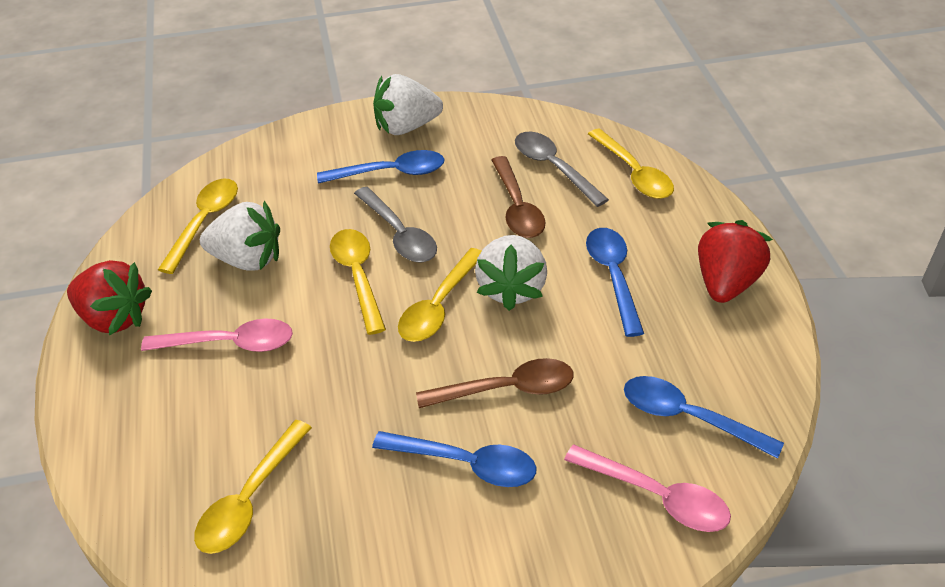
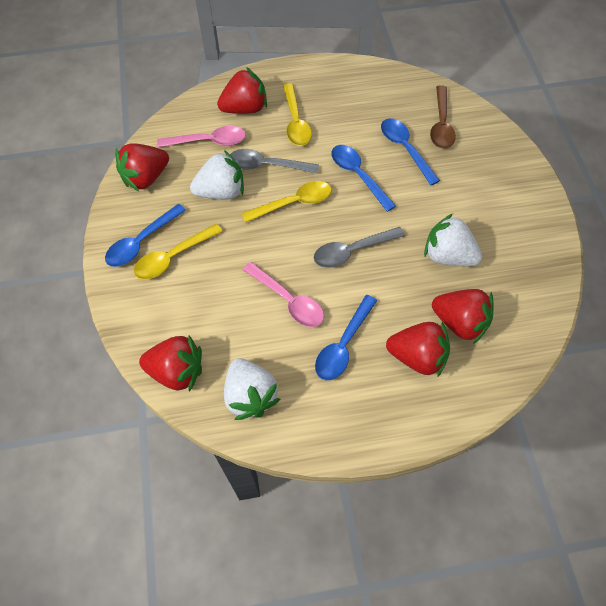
brown spoon: 2 -> 1
red strawberry: 2 -> 5
yellow spoon: 5 -> 3

